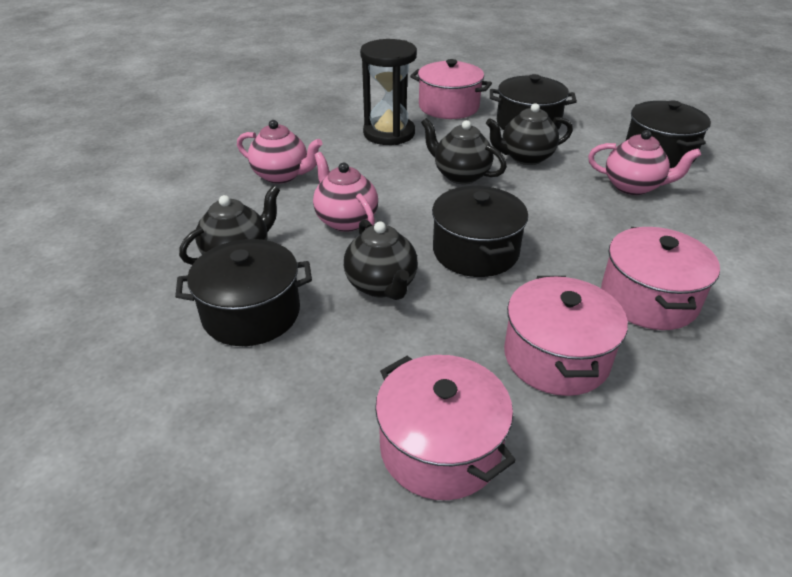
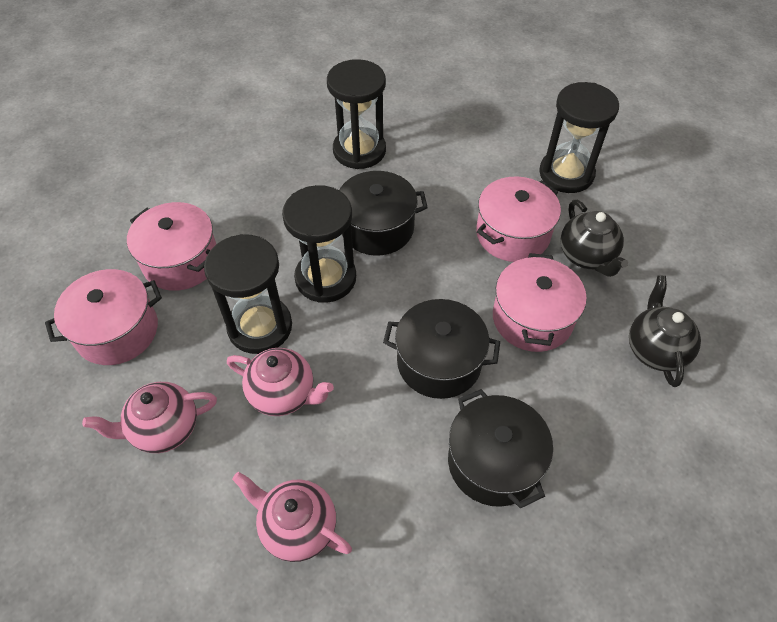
black hourglass: 1 -> 4
black pot: 4 -> 3
black teapot: 4 -> 2

